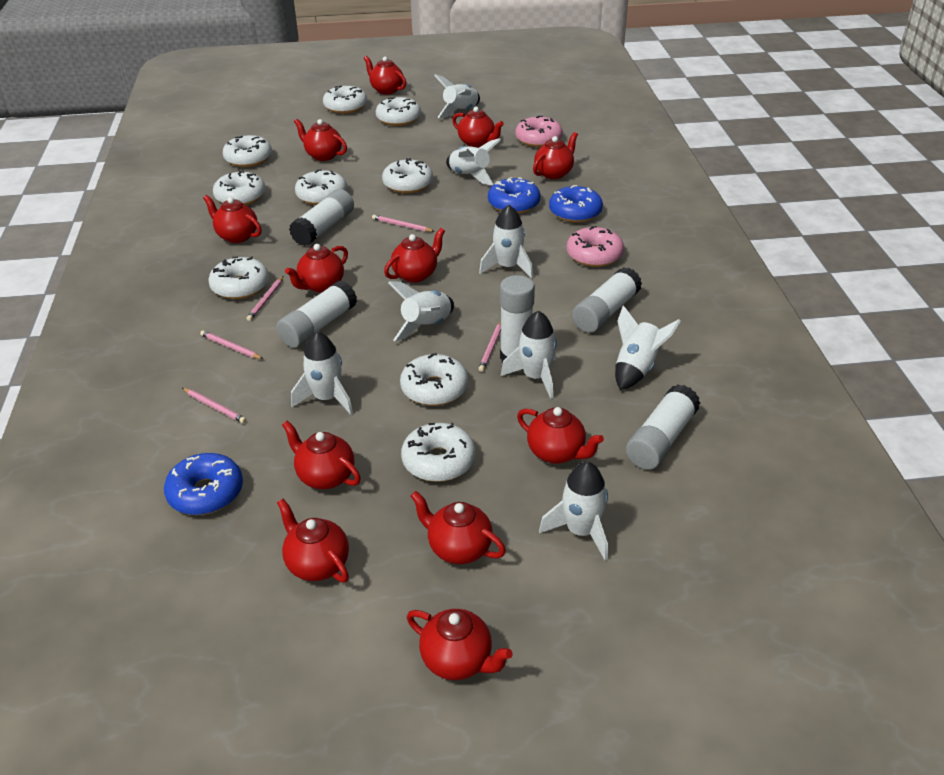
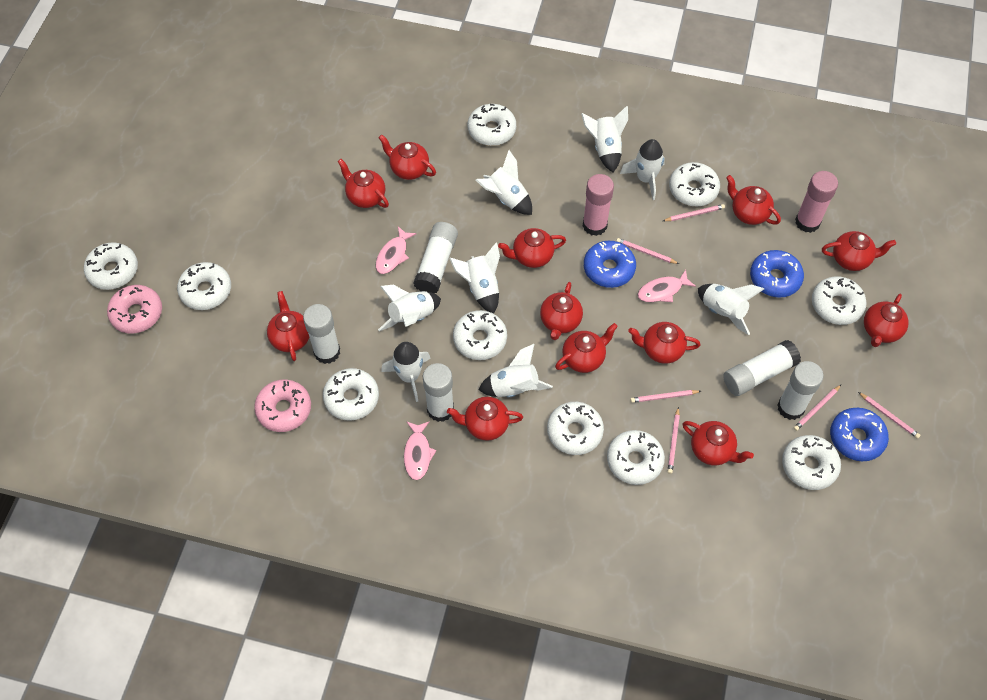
pink fish: 0 -> 3
pink glue stick: 0 -> 2
pink pencil: 5 -> 6
white donut: 9 -> 10

